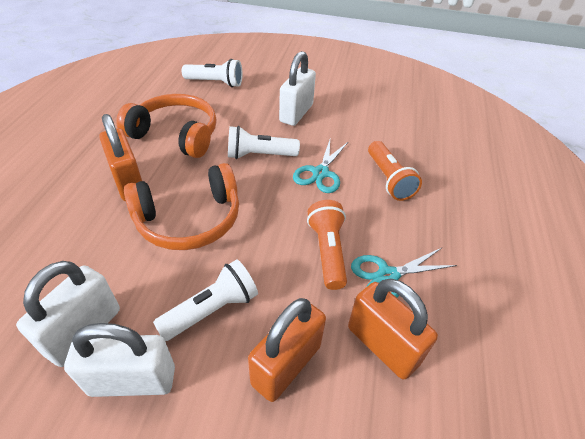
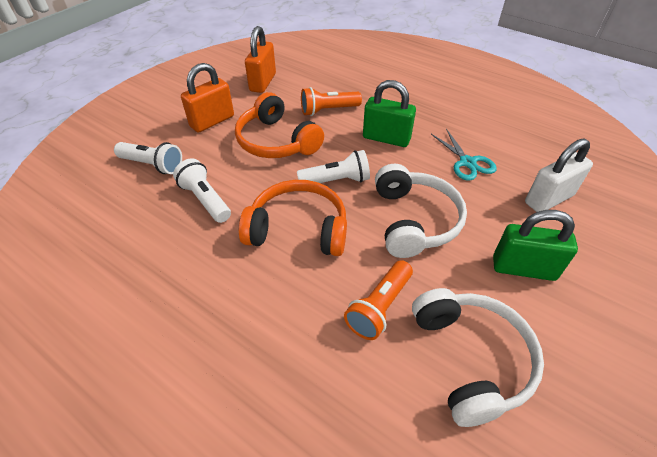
green padlock: 0 -> 2
orange padlock: 3 -> 2
turquoise scissors: 2 -> 1
white headphones: 0 -> 2
white padlock: 3 -> 1

